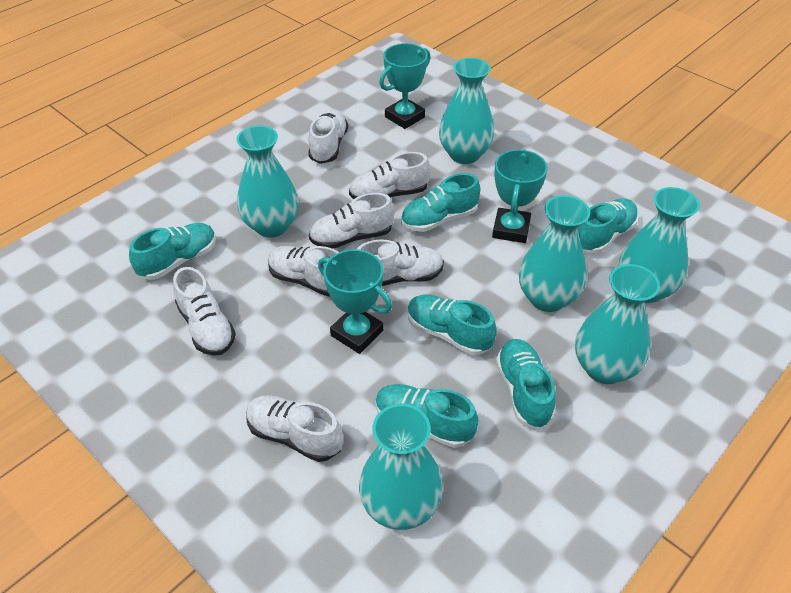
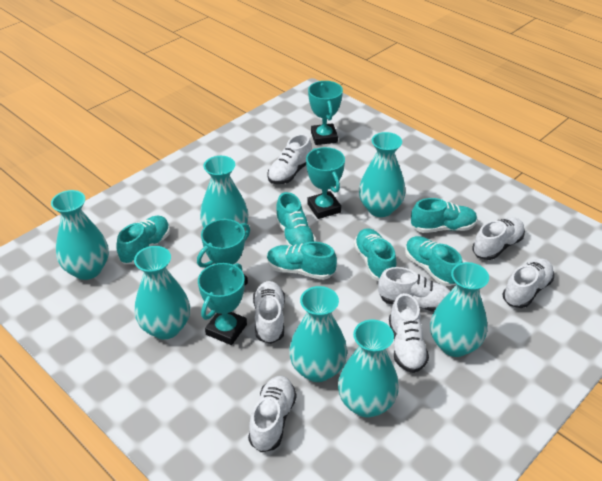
turquoise trophy: 3 -> 4
turquoise vase: 6 -> 7

